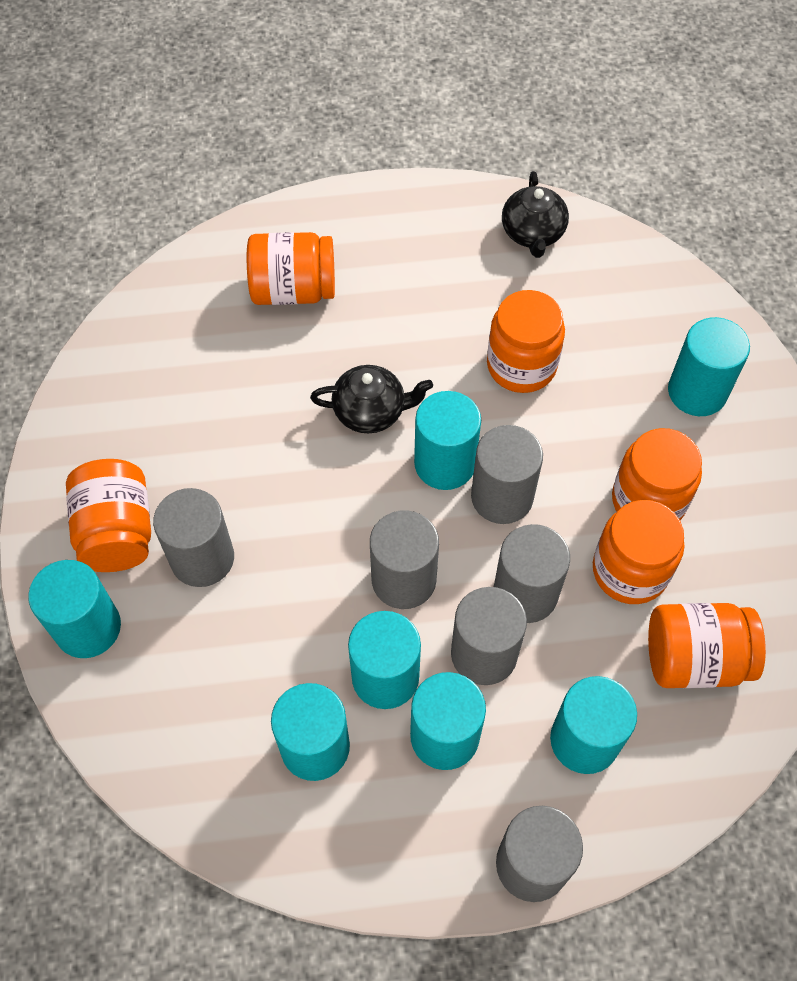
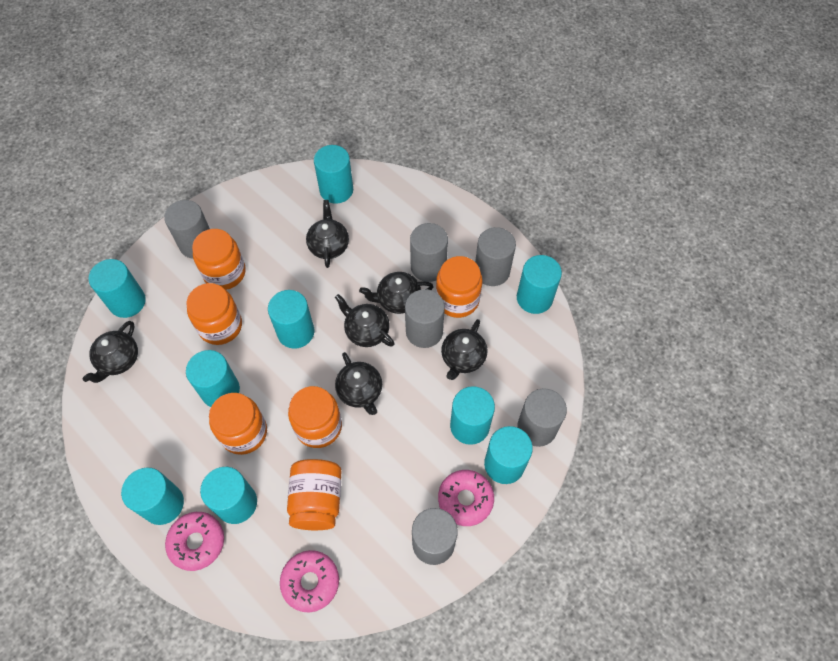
black teapot: 2 -> 6
pink donut: 0 -> 3
turquoise cylinder: 7 -> 9

